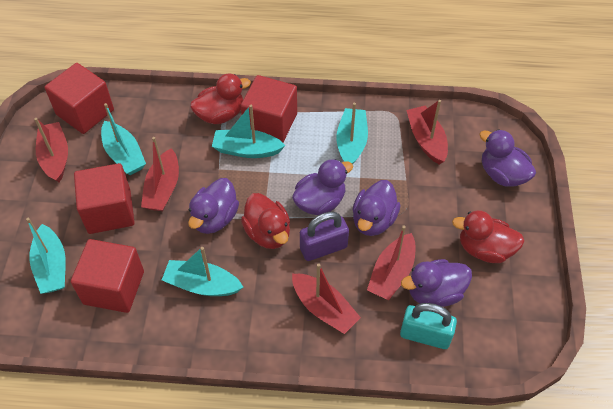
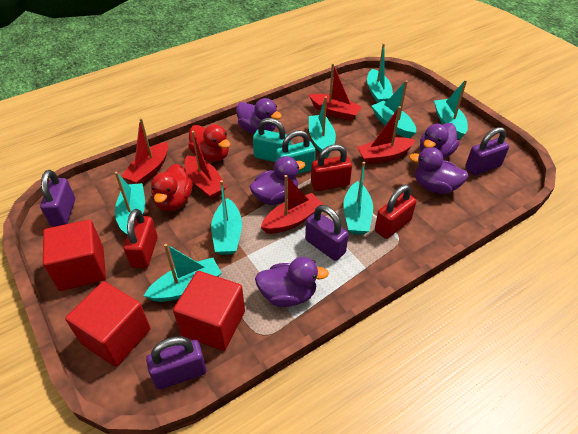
purple padlock: 1 -> 4
red cube: 4 -> 3
red duck: 3 -> 2
red padlock: 0 -> 3
turquoise boat: 5 -> 8
turquoise padlock: 1 -> 2

